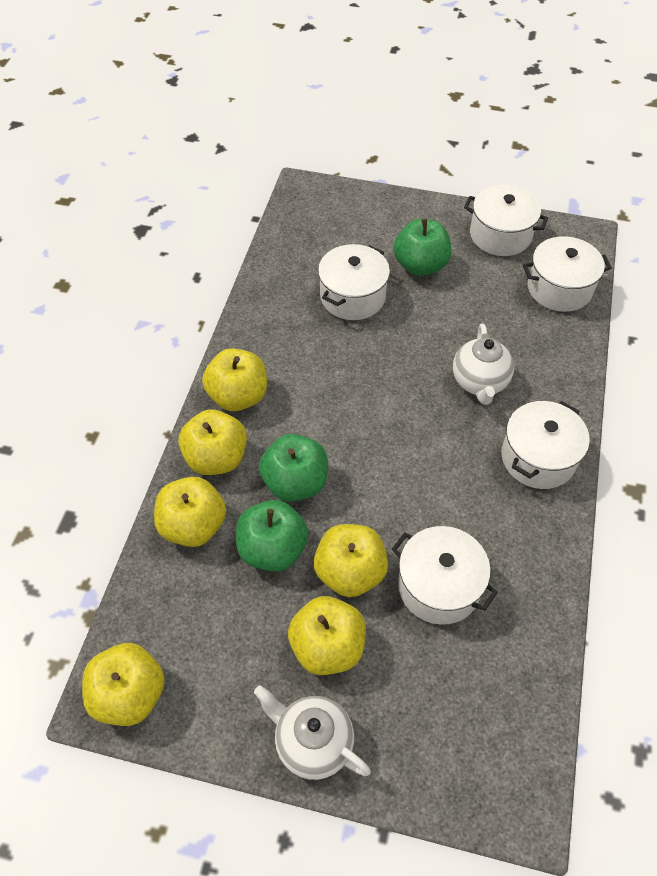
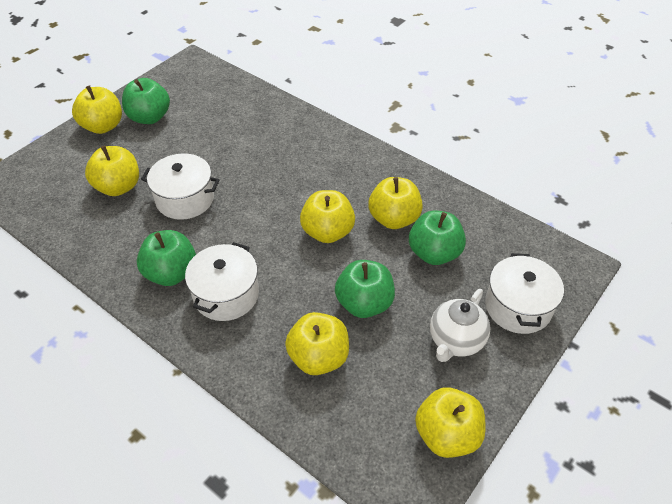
green apple: 3 -> 4
white pot: 5 -> 3
white teapot: 2 -> 1

